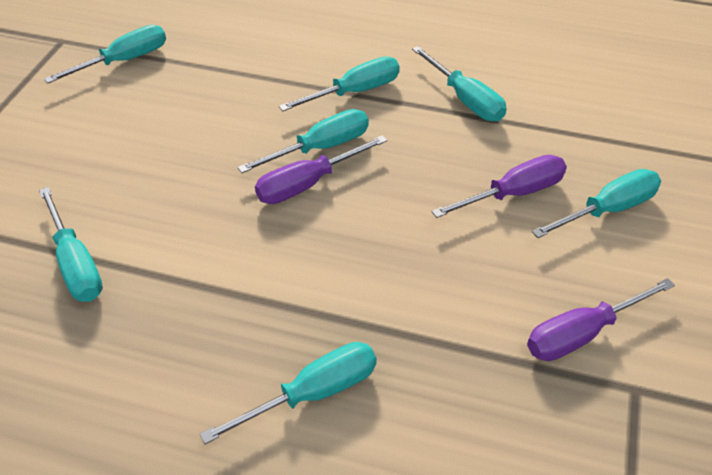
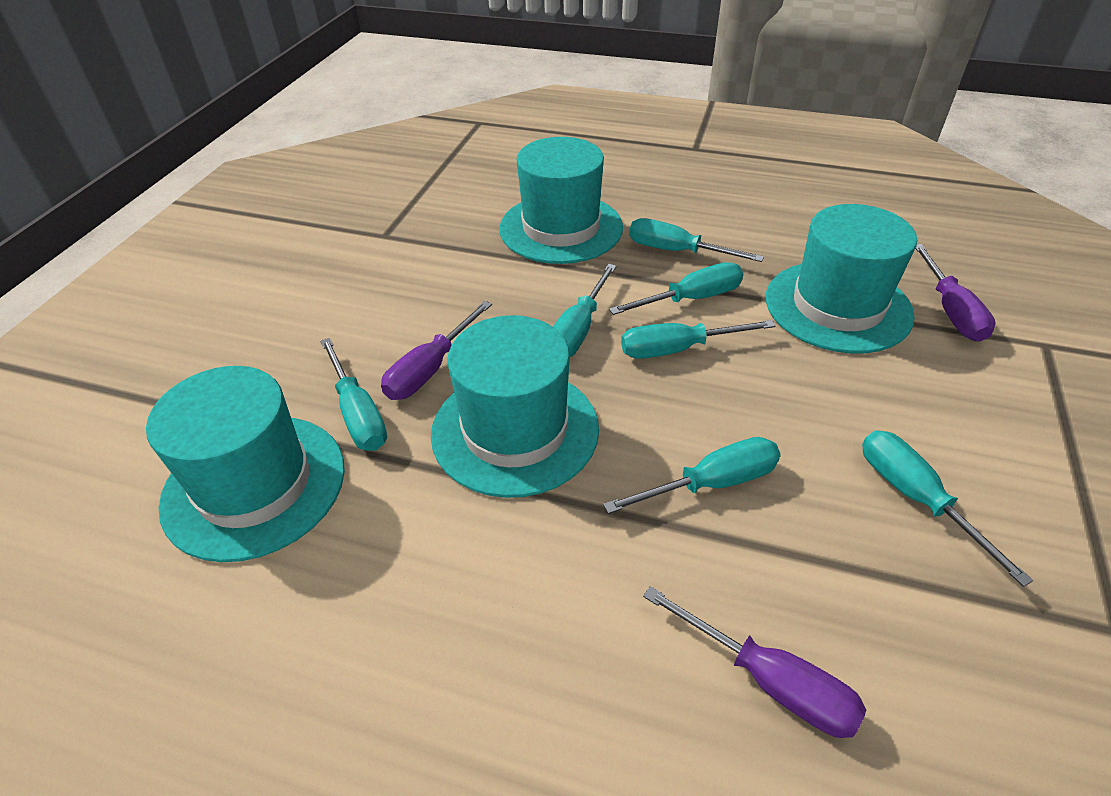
turquoise hat: 0 -> 4

